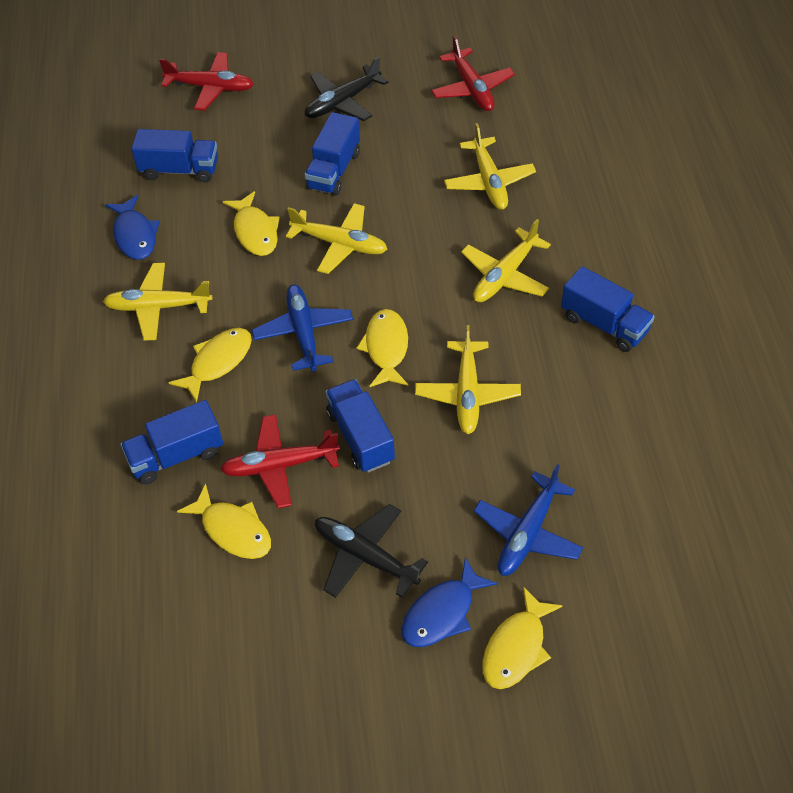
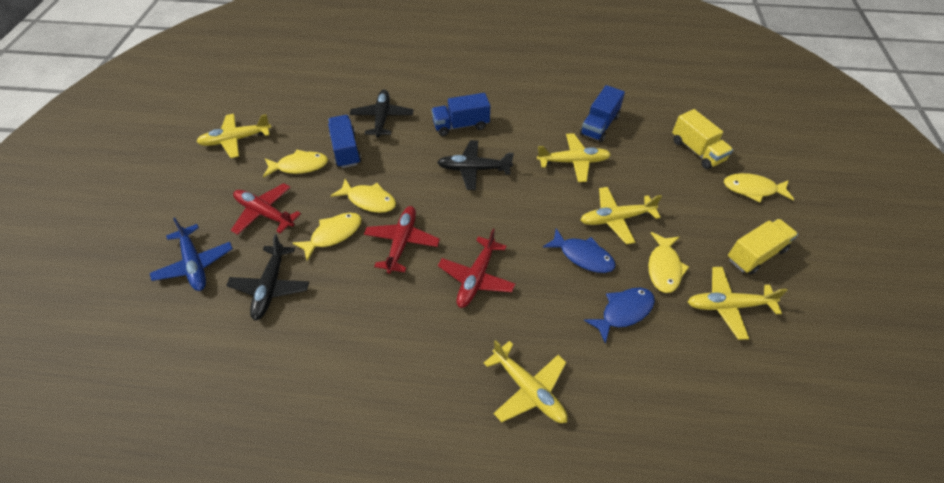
black plane: 2 -> 3
blue plane: 2 -> 1
blue truck: 5 -> 3
yellow truck: 0 -> 2

